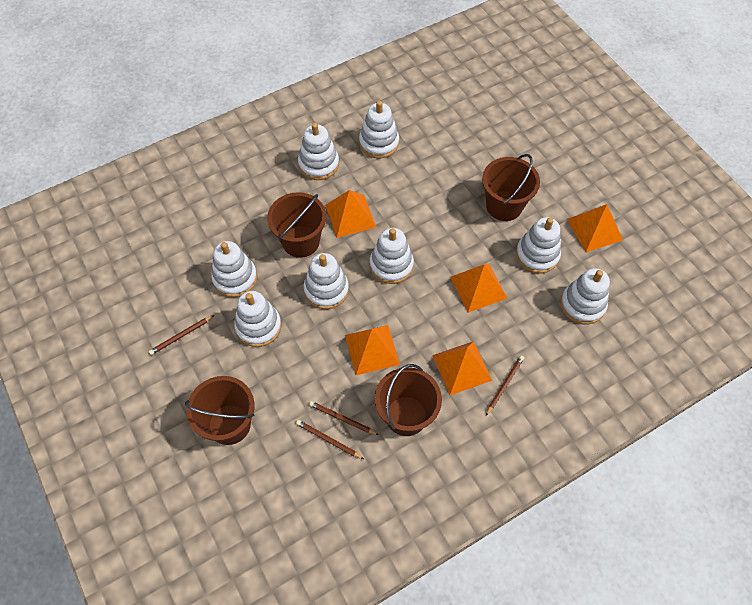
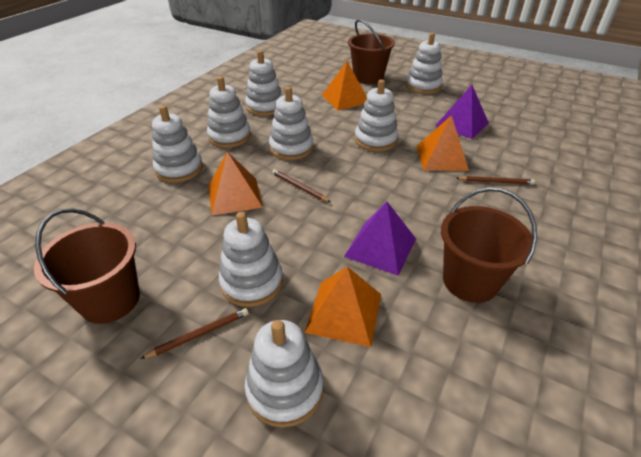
brown bucket: 4 -> 3
brown pencil: 4 -> 3
orange pyramid: 5 -> 4
purple pyramid: 0 -> 2

